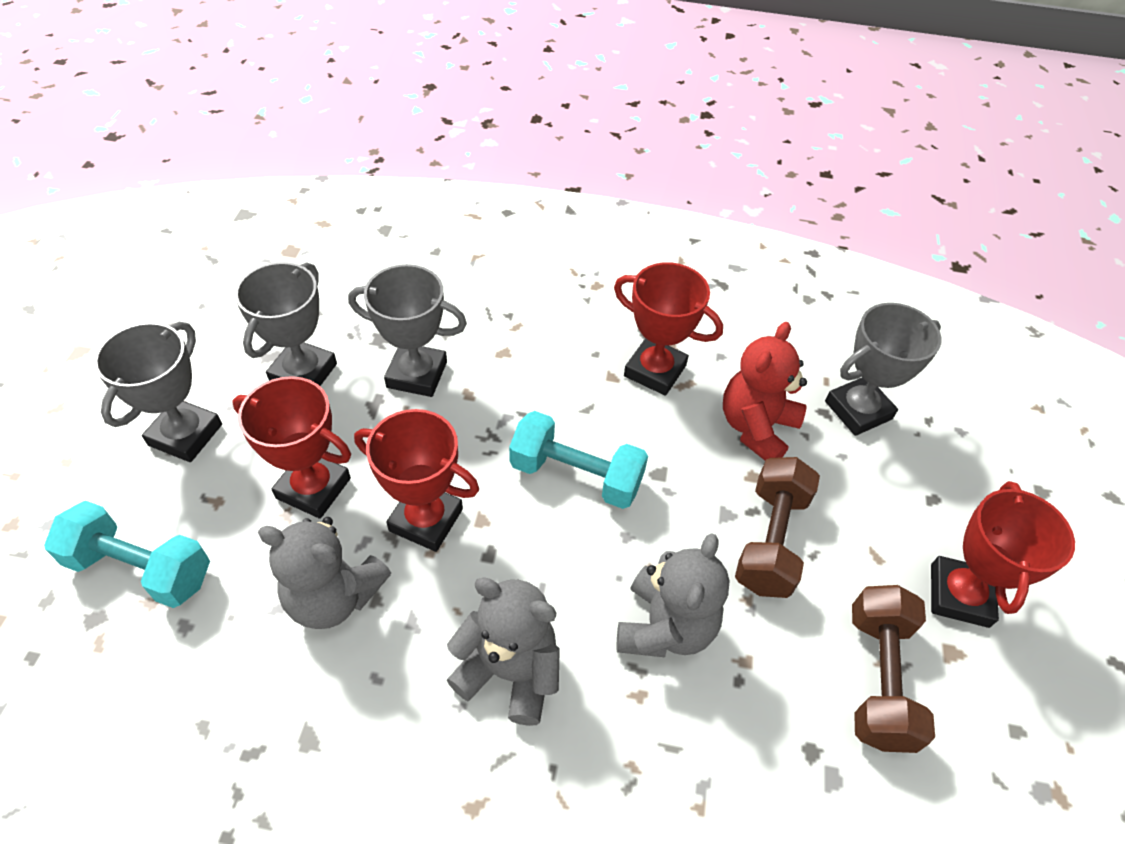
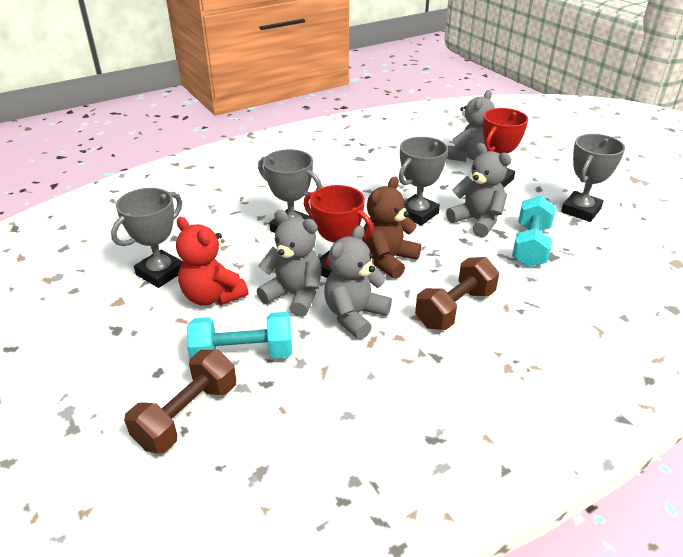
brown teddy bear: 0 -> 1
grey teddy bear: 3 -> 4
red trophy: 4 -> 2

